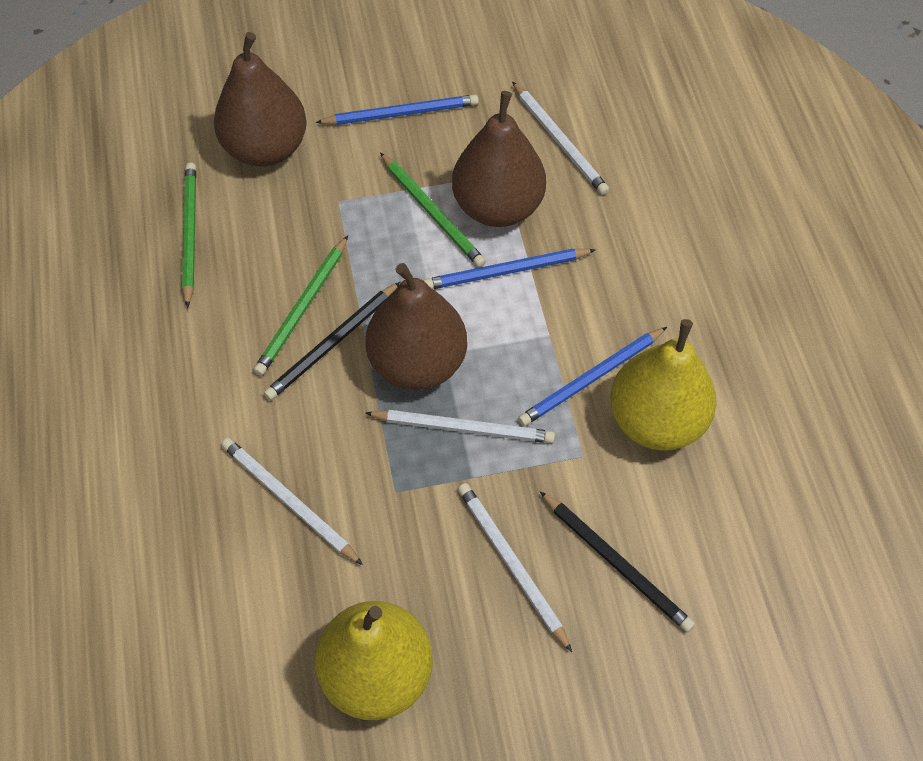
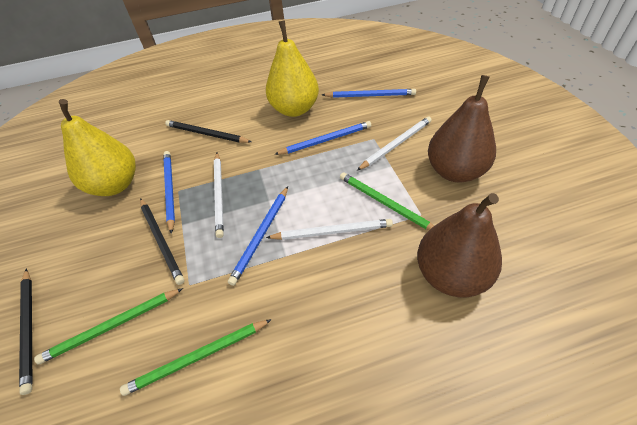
black pencil: 2 -> 3
blue pencil: 3 -> 4
brown pear: 3 -> 2
white pencil: 4 -> 3

